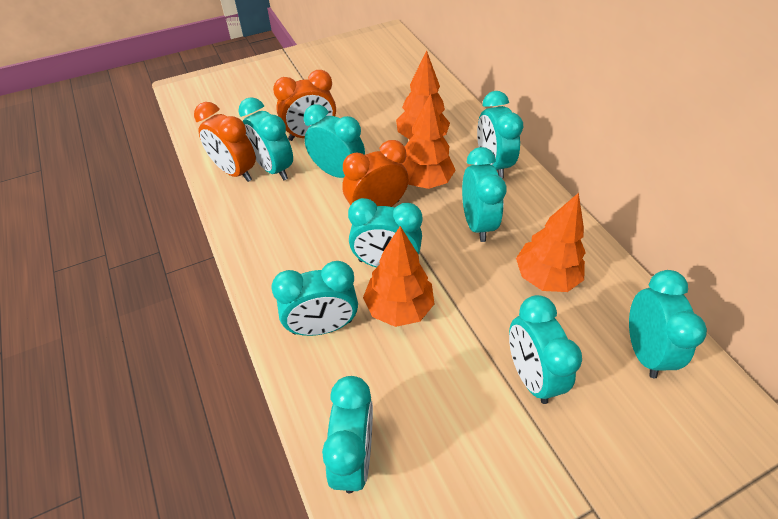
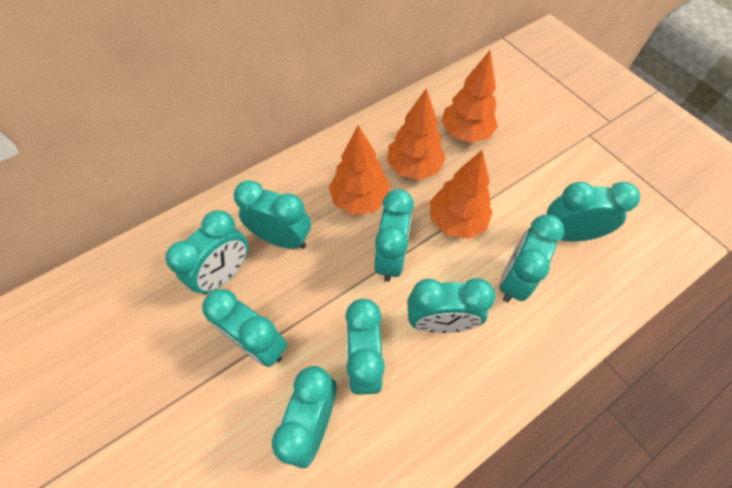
orange clock: 3 -> 0

